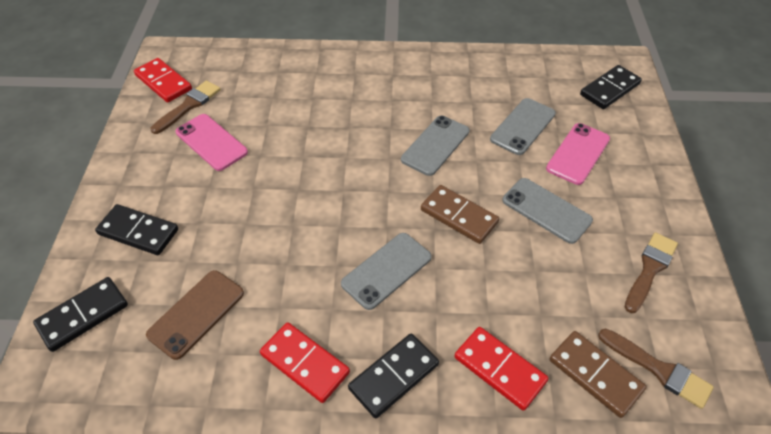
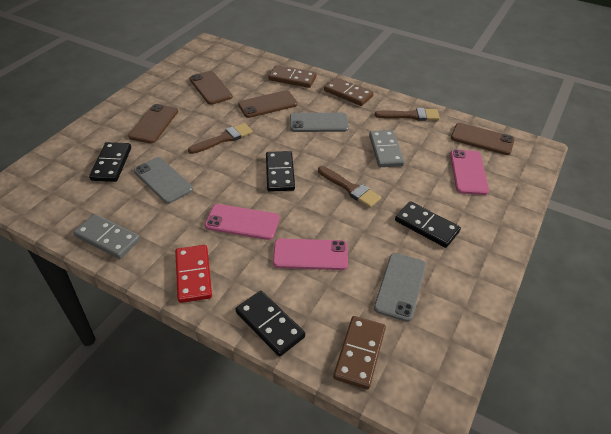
brown domino: 2 -> 3
brown phone: 1 -> 4
grey domino: 0 -> 2
grey phone: 4 -> 3
pink phone: 2 -> 3
red domino: 3 -> 1

